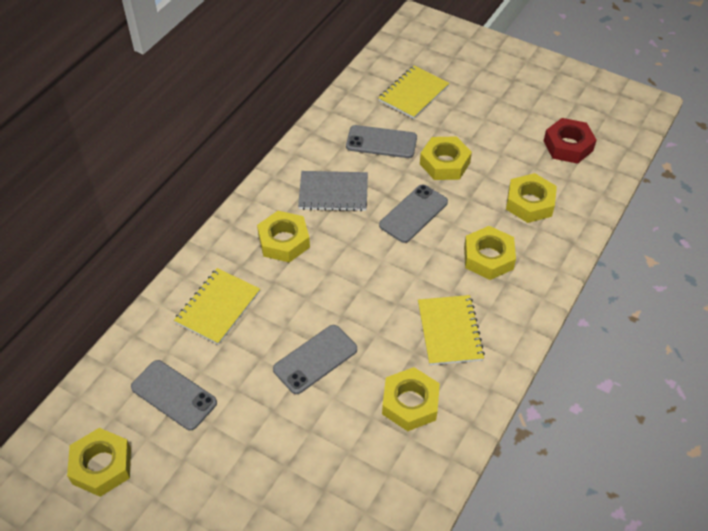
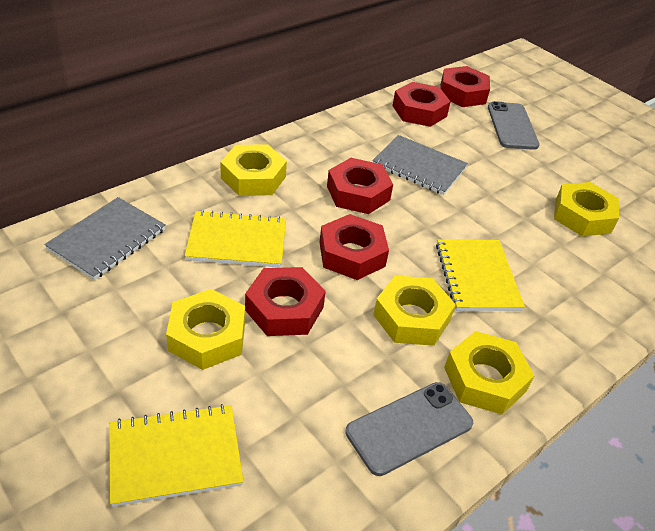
grey notebook: 1 -> 2
grey phone: 4 -> 2
red nut: 1 -> 5
yellow nut: 6 -> 5

